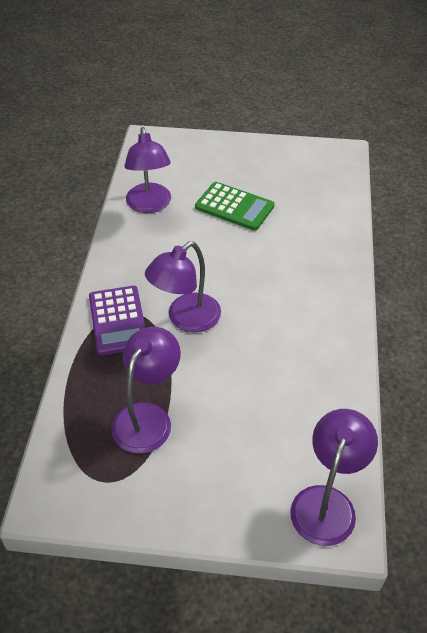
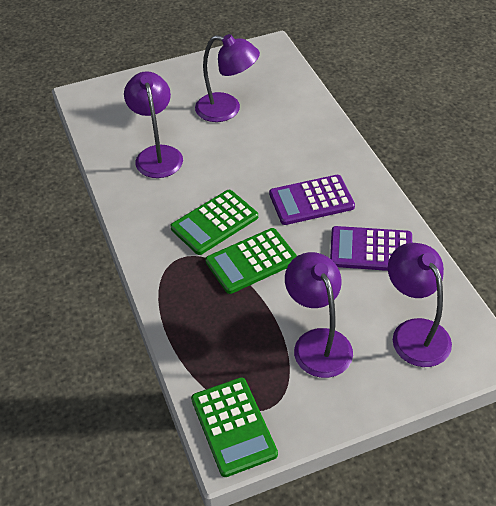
green calculator: 1 -> 3
purple calculator: 1 -> 2

